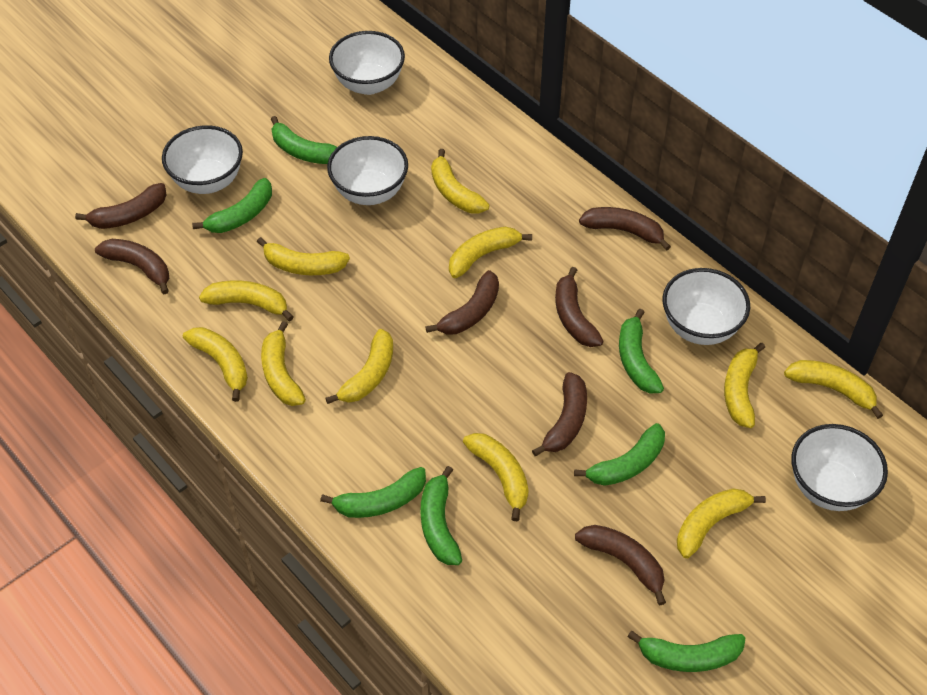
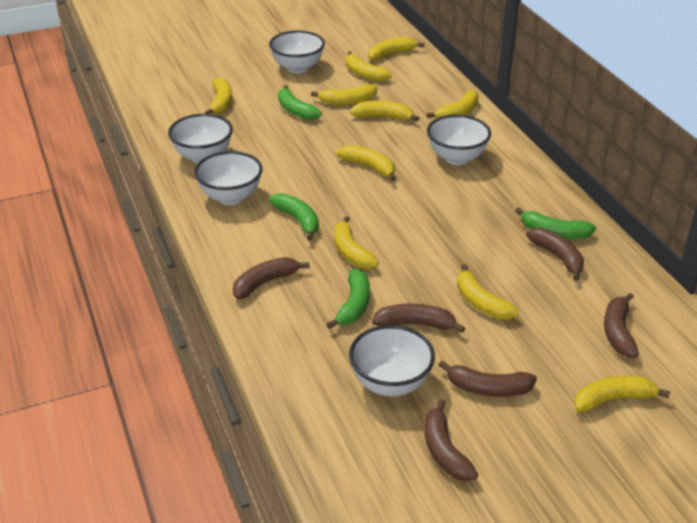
brown banana: 7 -> 6
green banana: 7 -> 4
yellow banana: 11 -> 10

